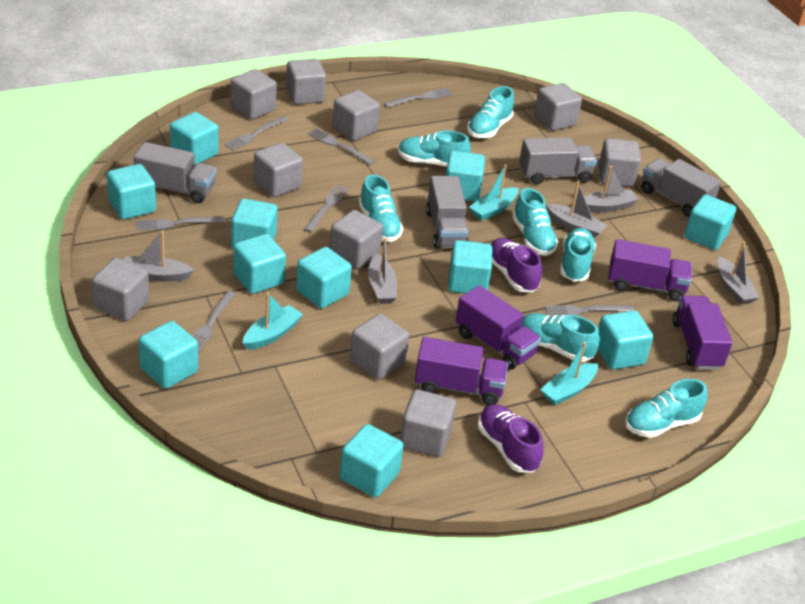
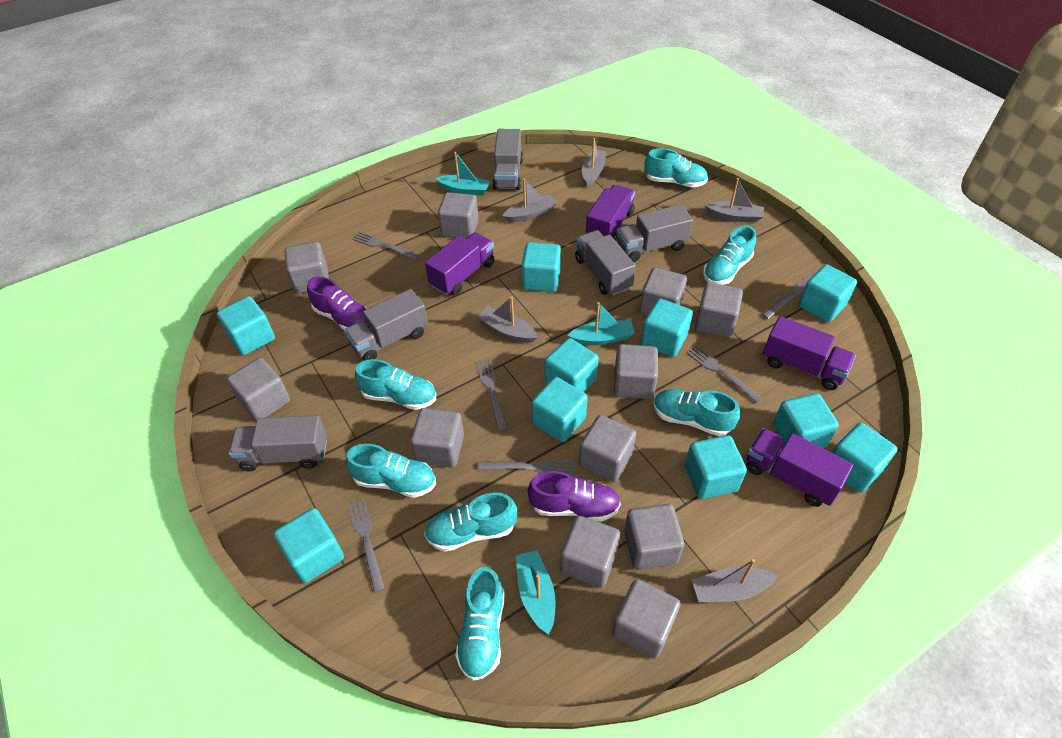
grey cube: 10 -> 11
grey fork: 7 -> 6
grey truck: 4 -> 5
turquoise cube: 11 -> 10

